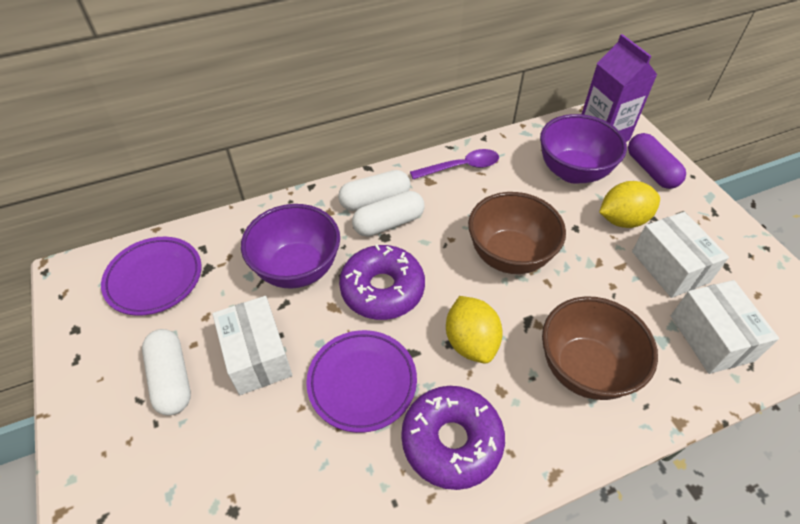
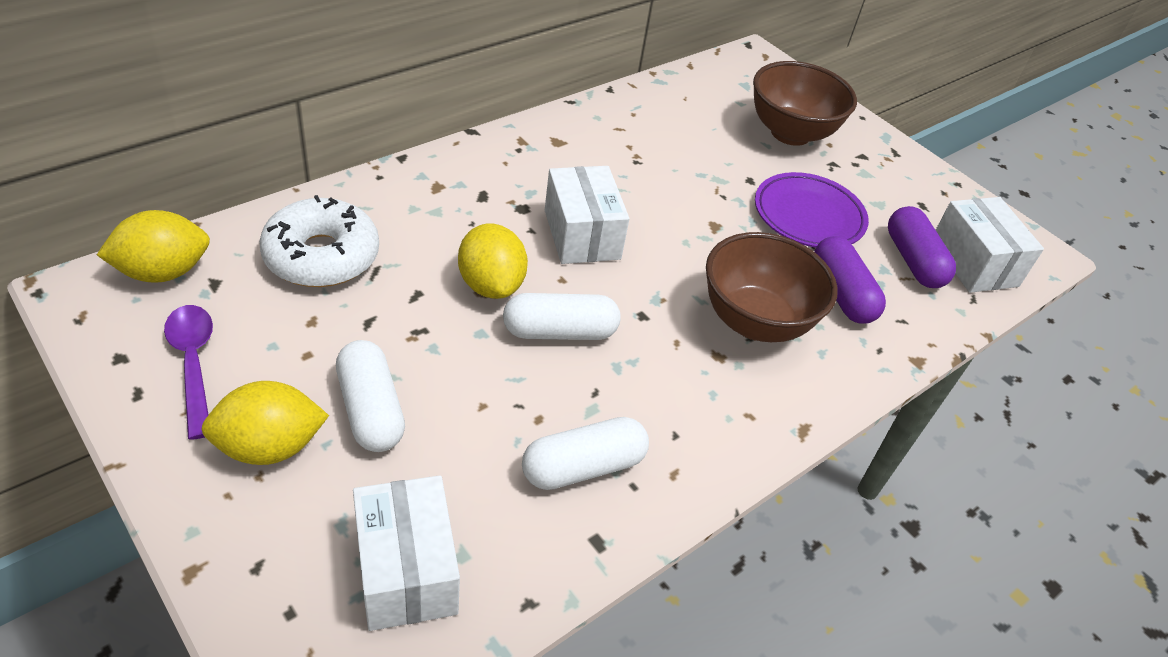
purple bowl: 2 -> 0
purple capsule: 1 -> 2
purple carton: 1 -> 0
purple donut: 2 -> 0
purple plate: 2 -> 1
white donut: 0 -> 1
yellow lemon: 2 -> 3

